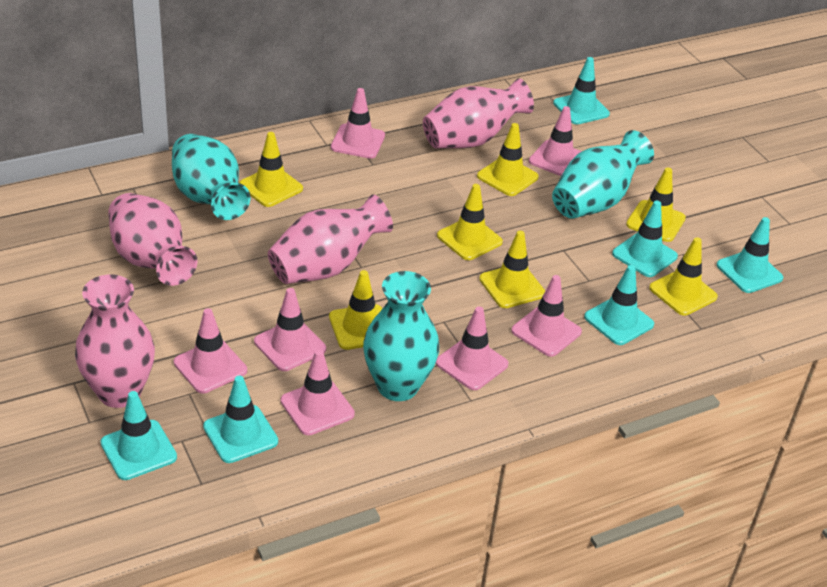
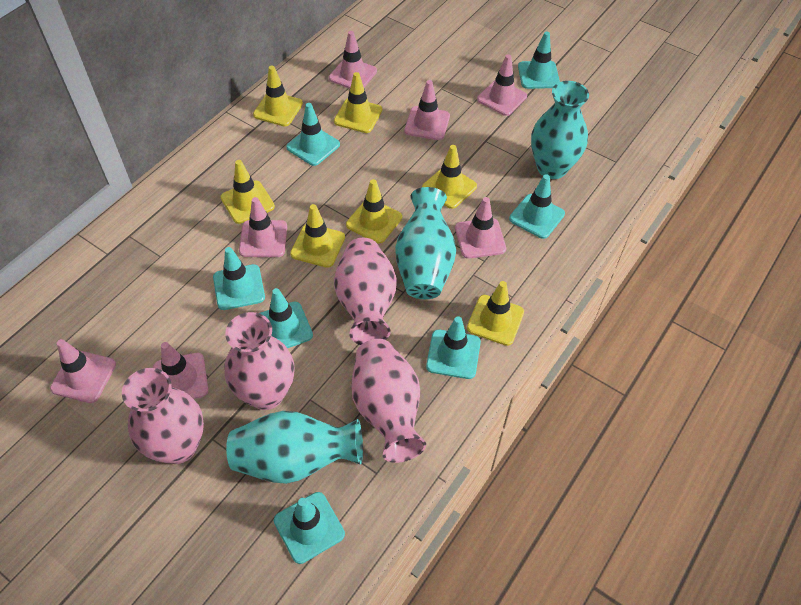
turquoise traffic cone: 6 -> 7

